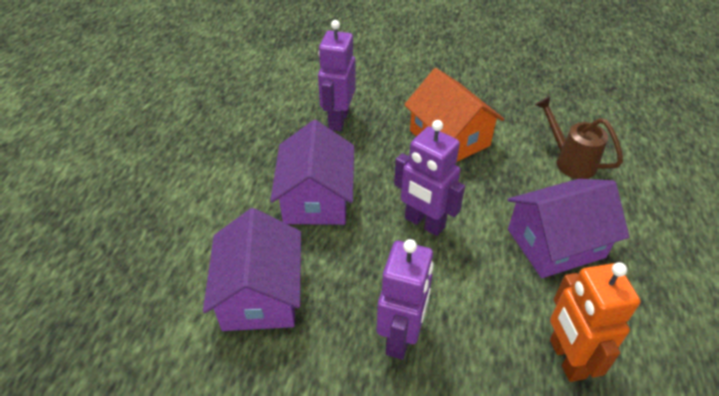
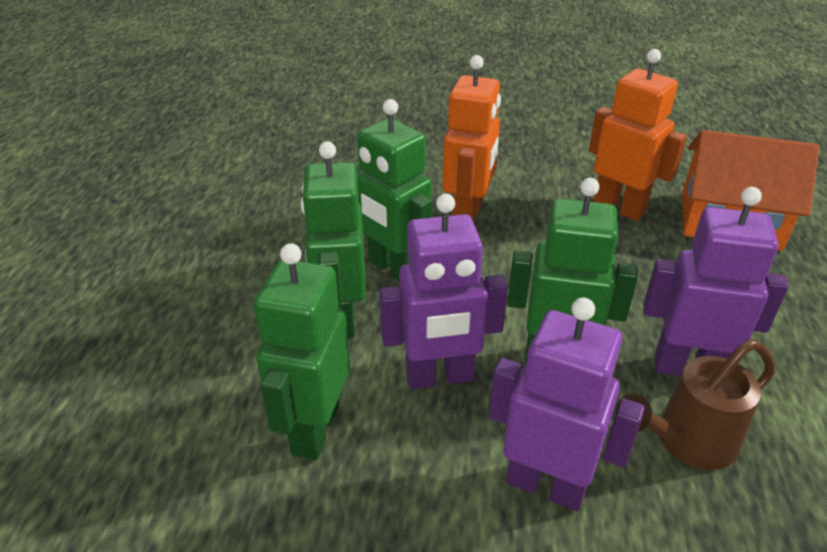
green robot: 0 -> 4
orange robot: 1 -> 2
purple house: 3 -> 0

